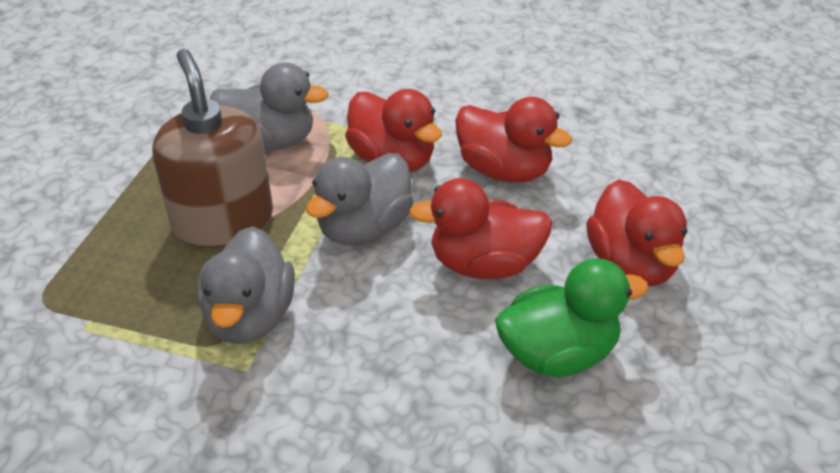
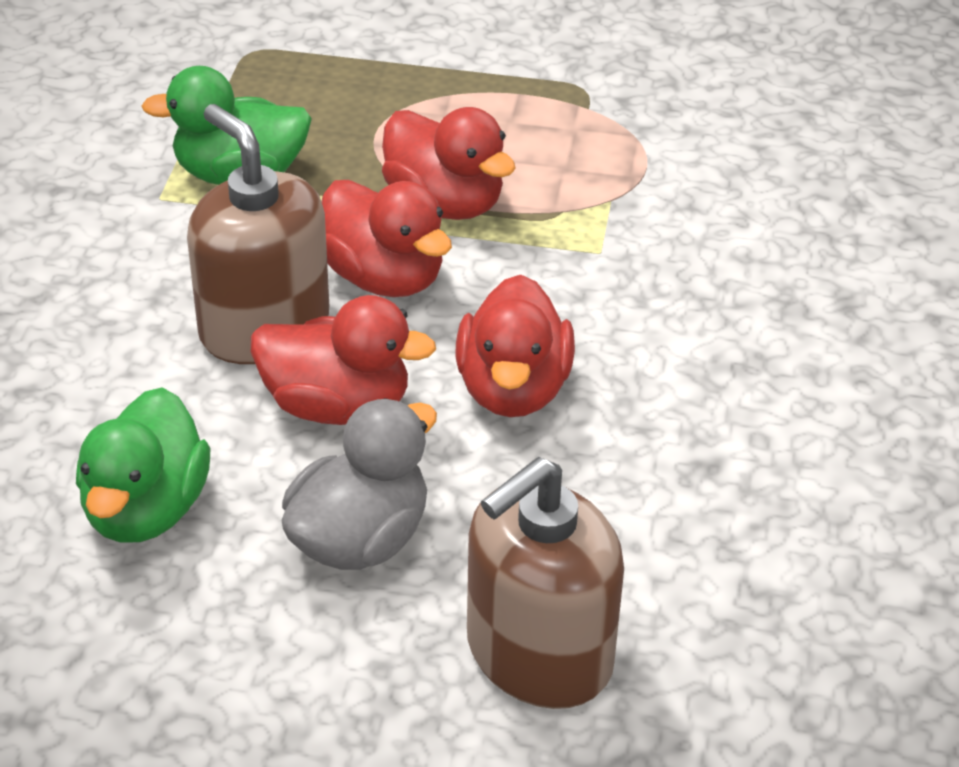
brown soap dispenser: 1 -> 2
green duck: 1 -> 2
grey duck: 3 -> 1

